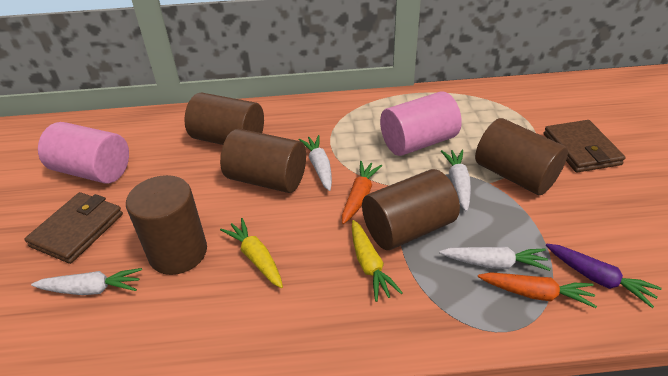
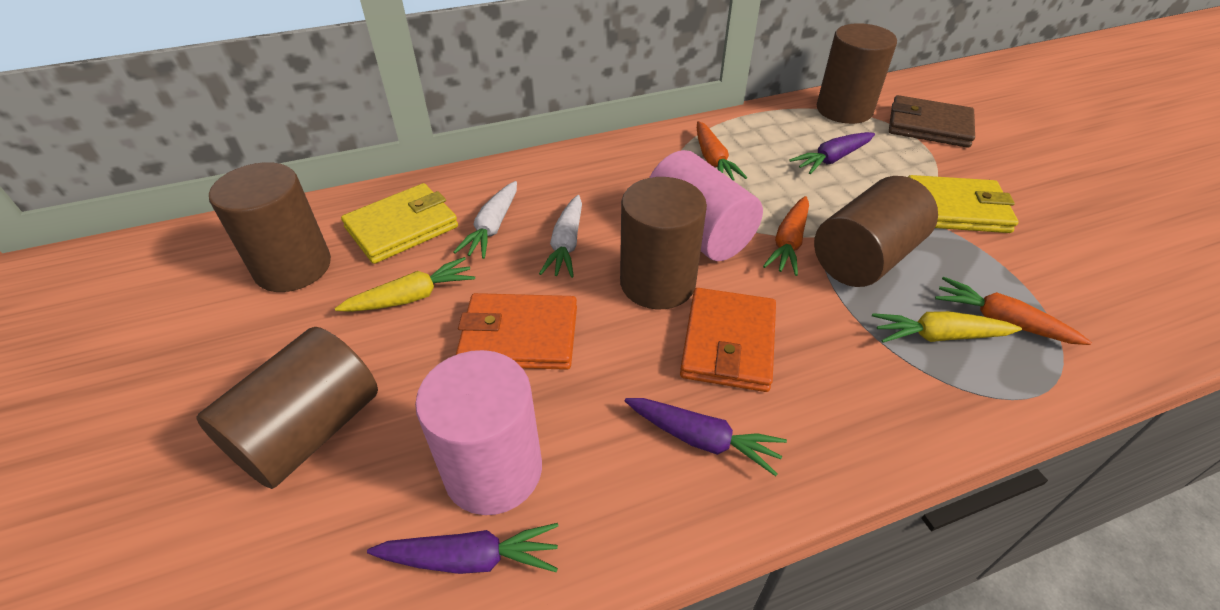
brown wallet: 2 -> 1
orange carrot: 2 -> 3
orange wallet: 0 -> 2
purple carrot: 1 -> 3
white carrot: 4 -> 2
yellow wallet: 0 -> 2

